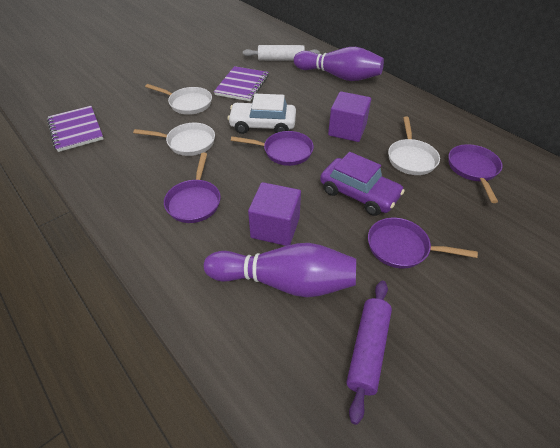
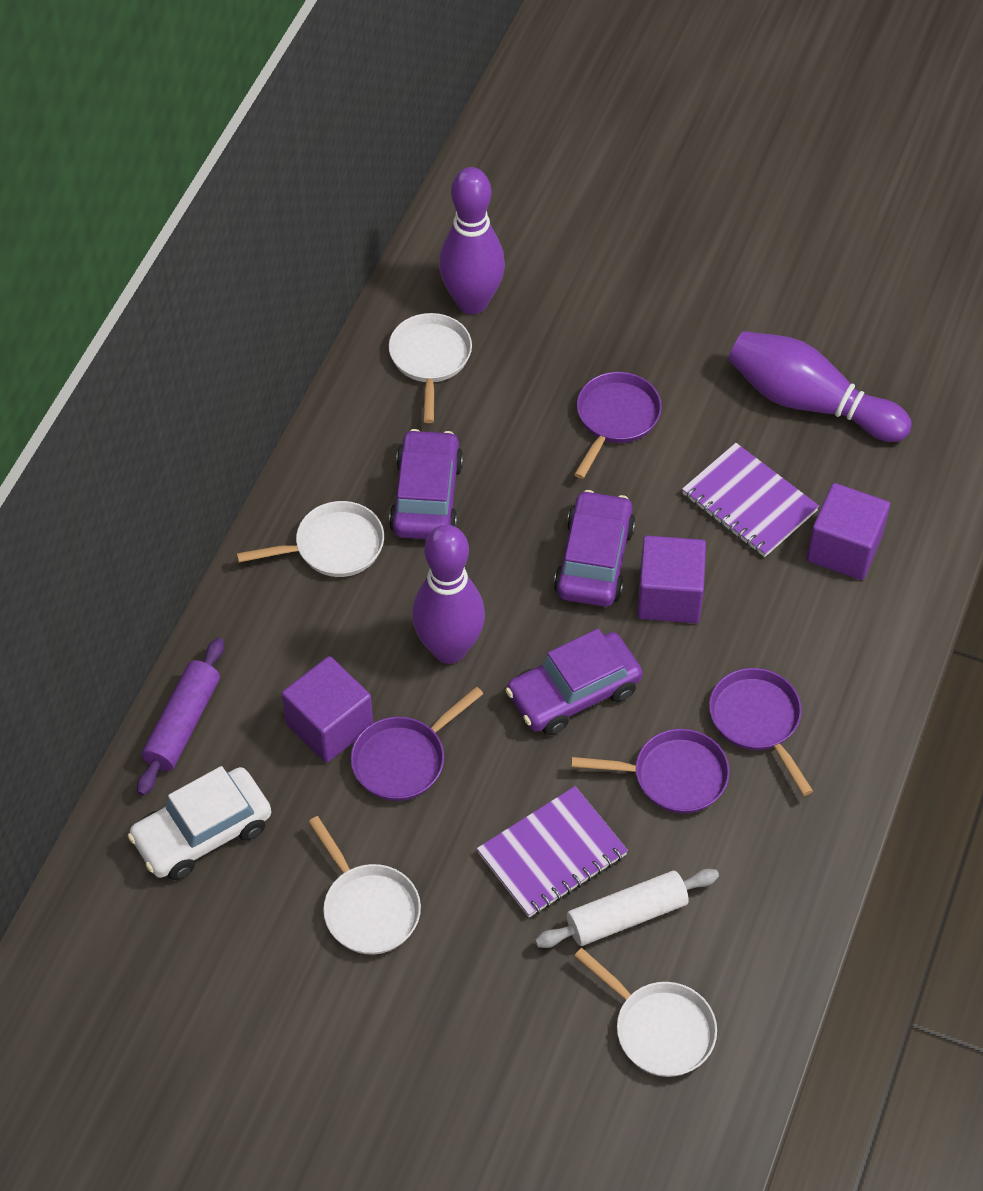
purple bowling pin: 2 -> 3
purple car: 1 -> 3
purple cube: 2 -> 3
white pan: 3 -> 4

